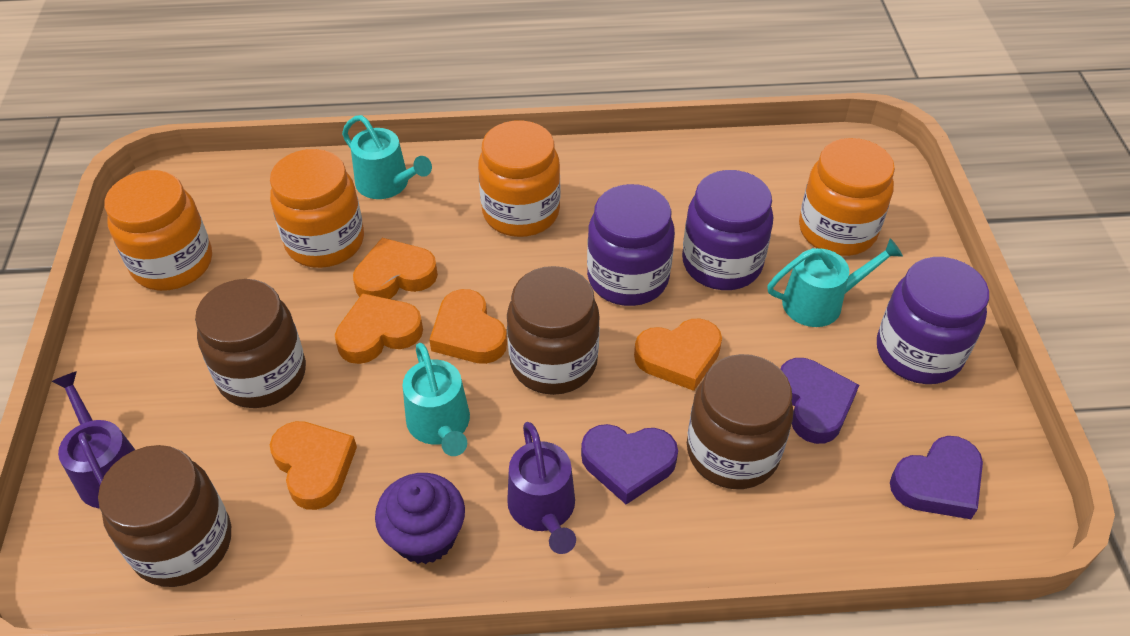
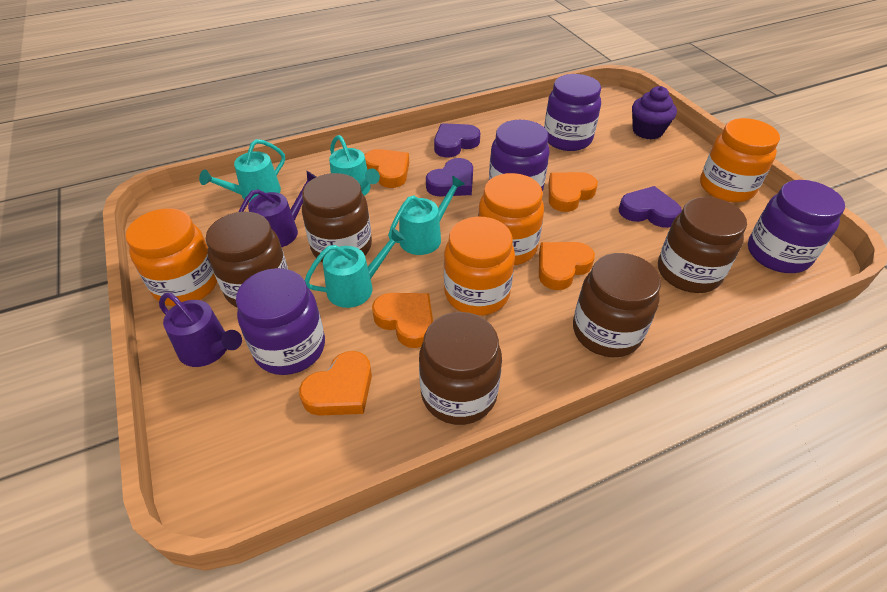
brown jar: 4 -> 5
purple jar: 3 -> 4
turquoise watering can: 3 -> 4

